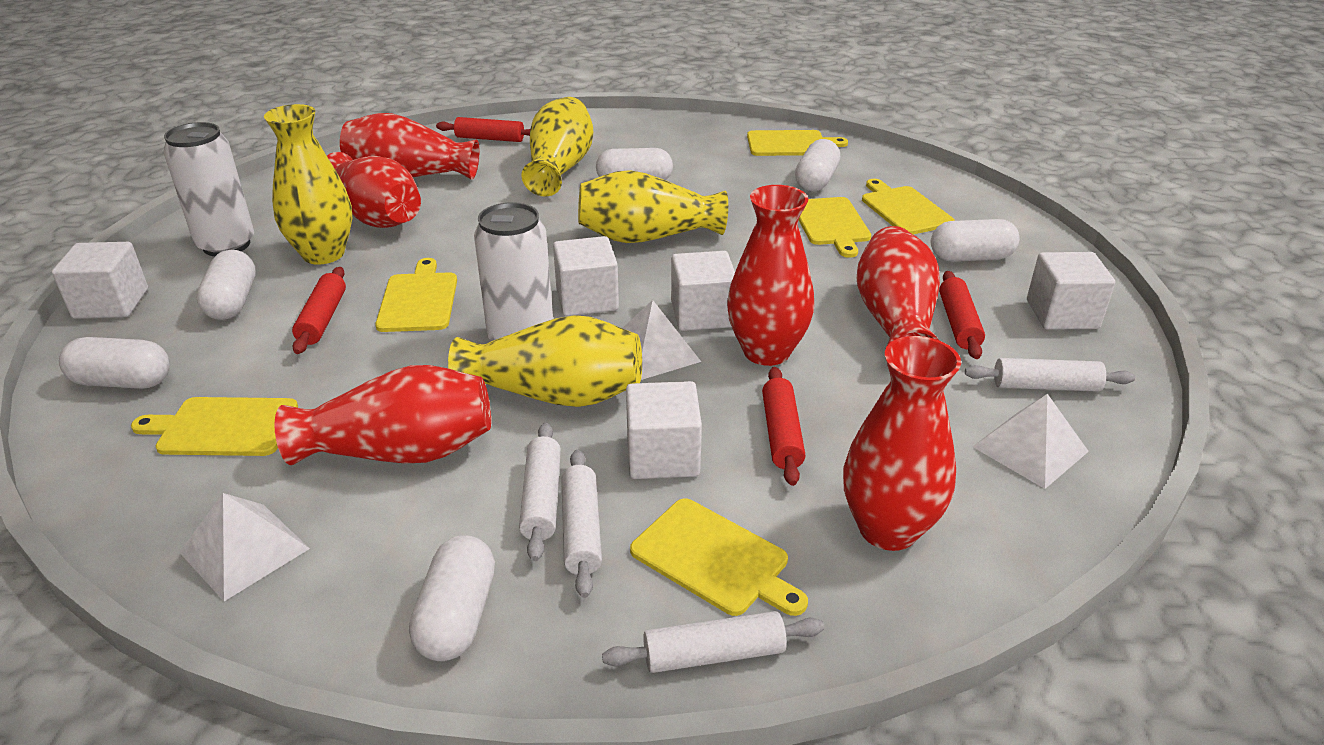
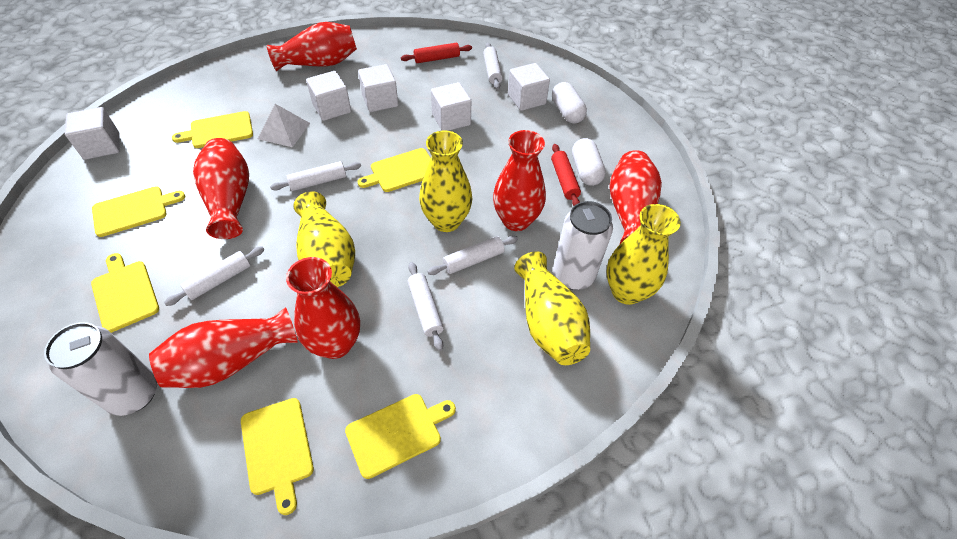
red rolling pin: 4 -> 2
white capsule: 6 -> 2
white pyramid: 3 -> 1
white rolling pin: 4 -> 5

